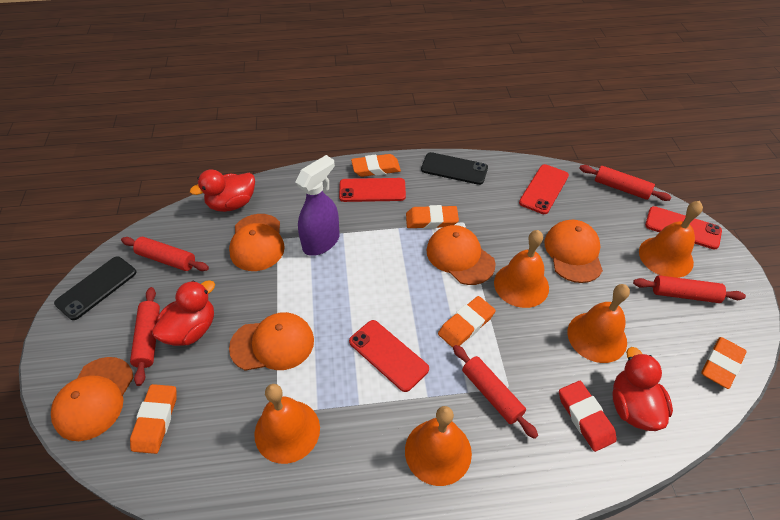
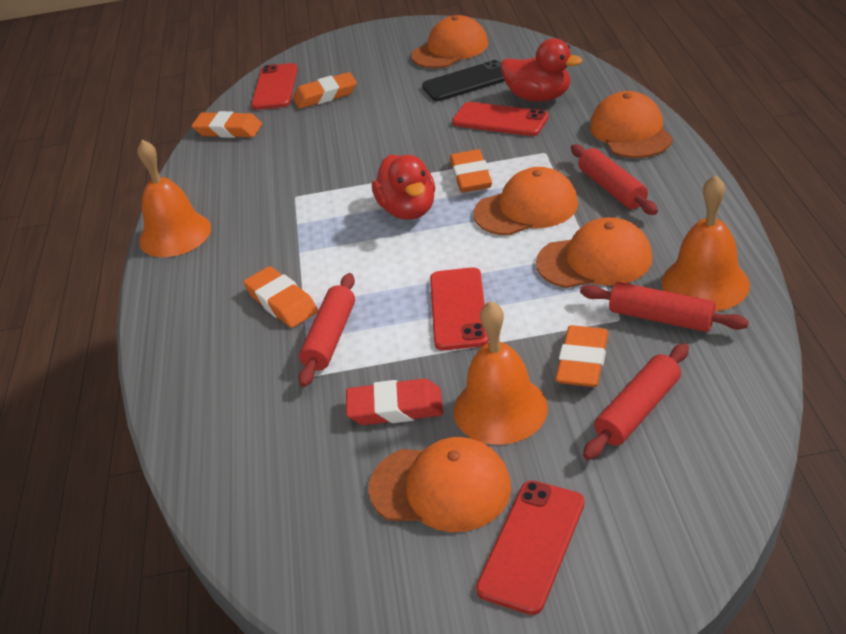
black phone: 2 -> 1
orange bell: 5 -> 3
purple spray bottle: 1 -> 0
red duck: 3 -> 2
red rolling pin: 5 -> 4

